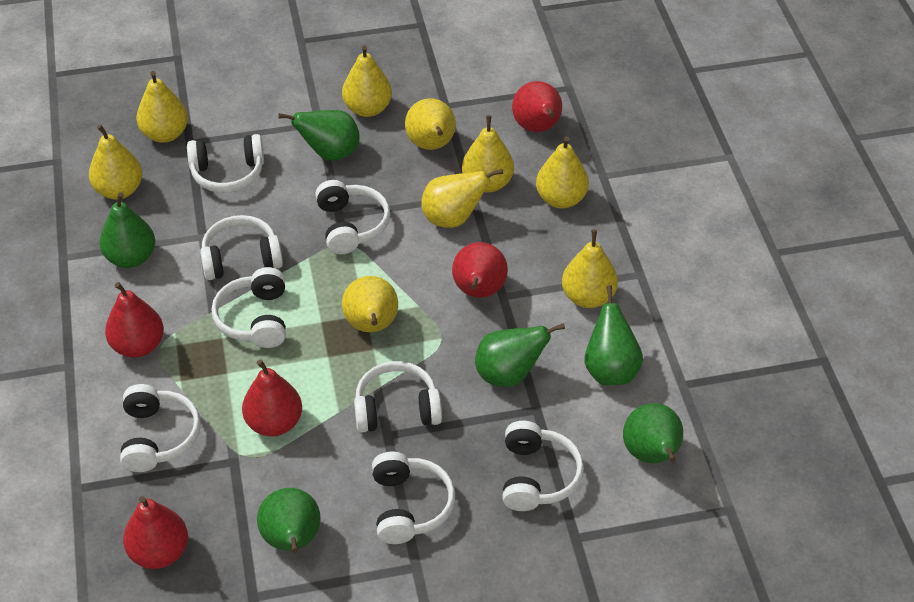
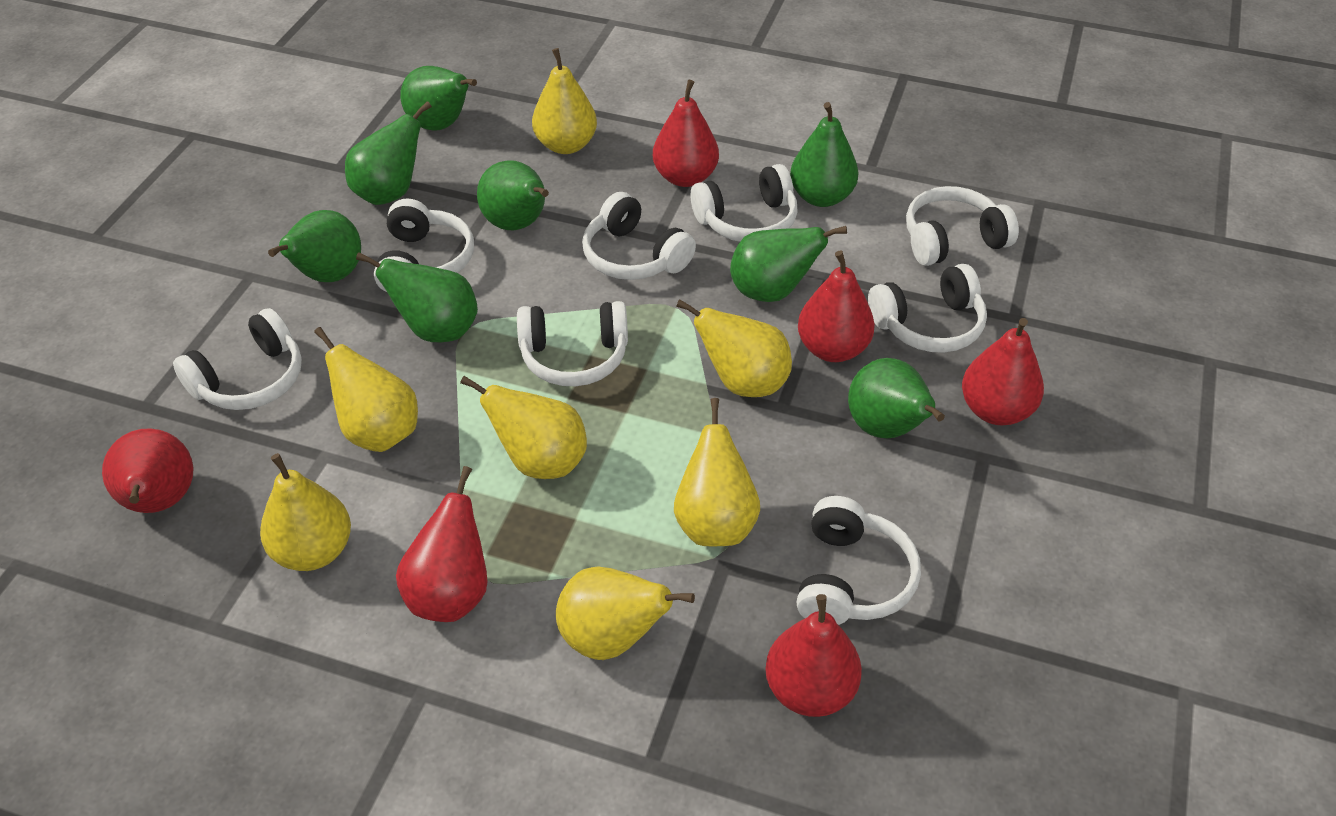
green pear: 6 -> 8
red pear: 5 -> 6
yellow pear: 9 -> 7

